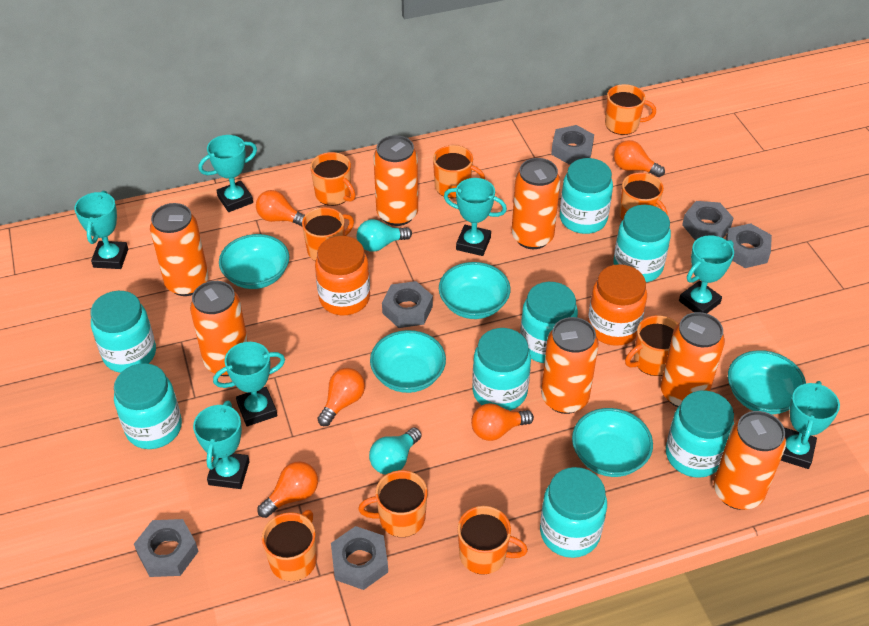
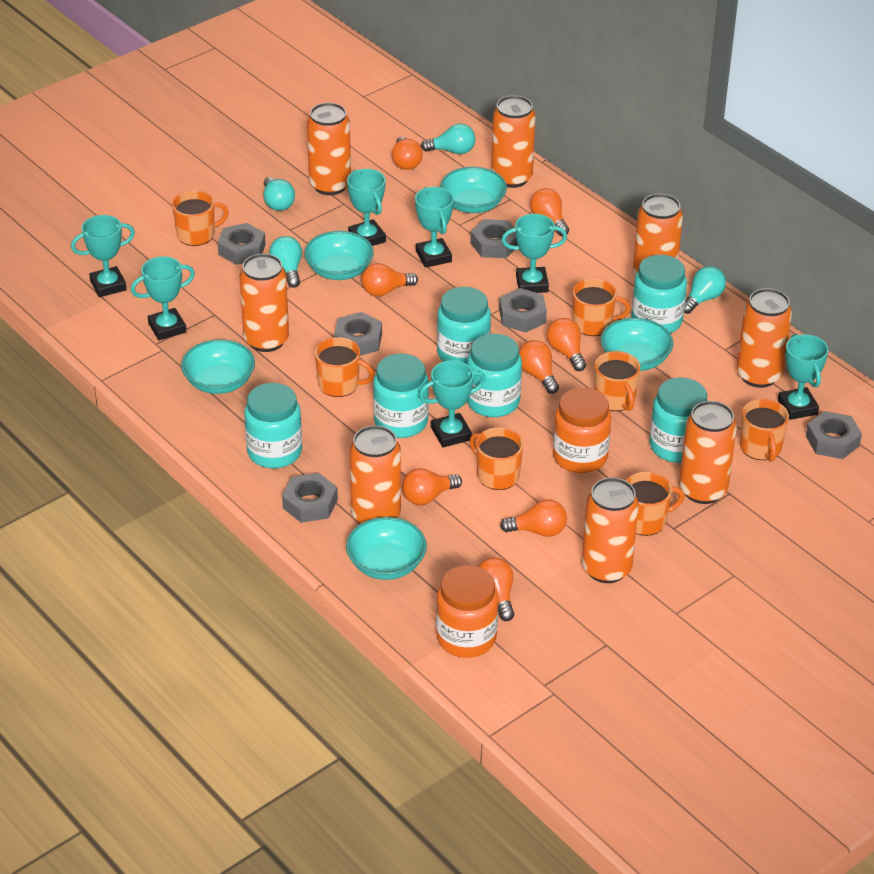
orange can: 7 -> 8
orange light bulb: 5 -> 8
orange mug: 9 -> 7
turquoise jar: 8 -> 6
turquoise light bulb: 2 -> 4

